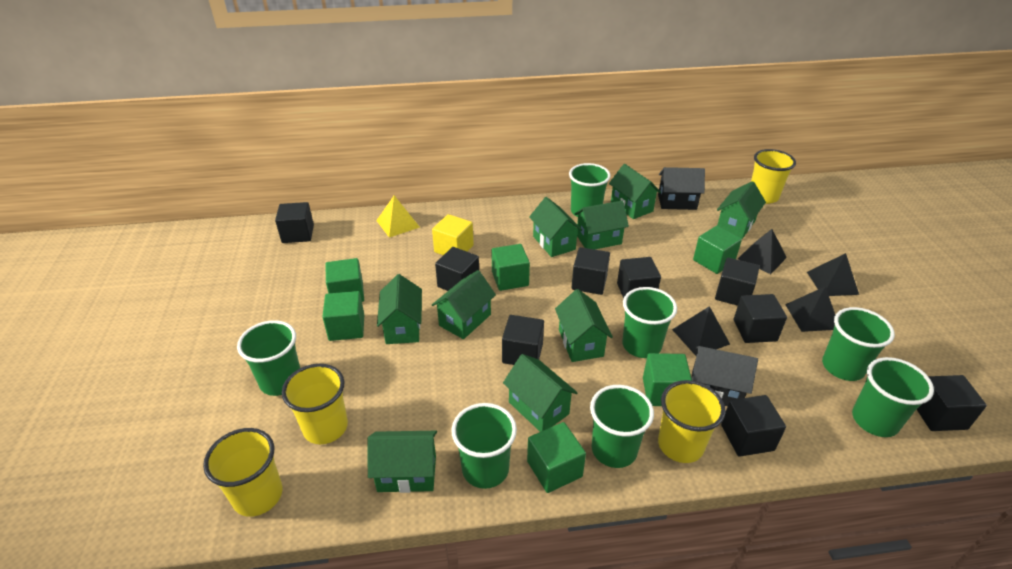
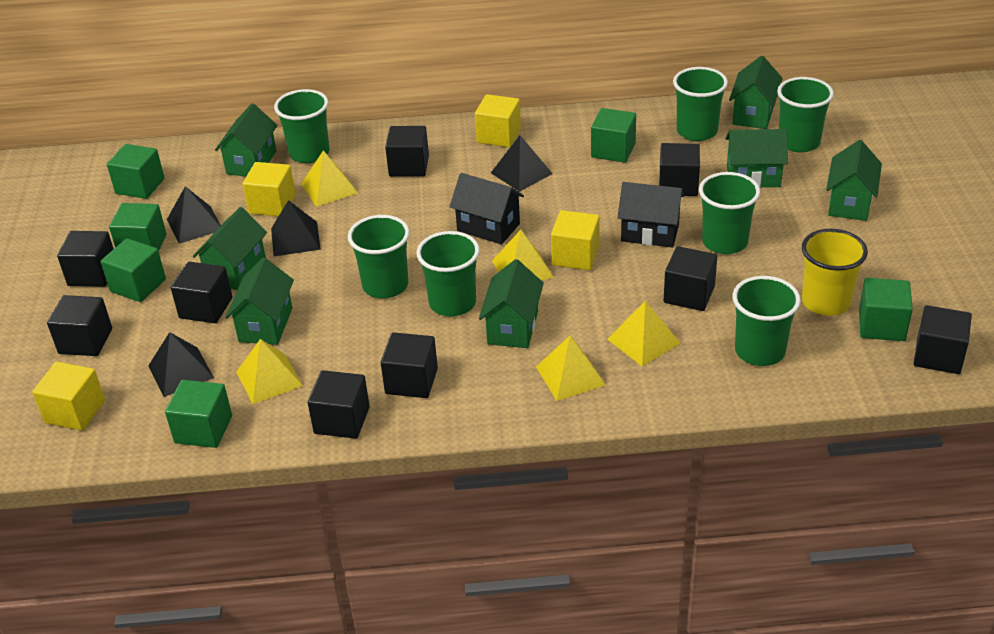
green house: 9 -> 7
yellow cube: 1 -> 4
yellow cup: 4 -> 1
yellow pyramid: 1 -> 5

